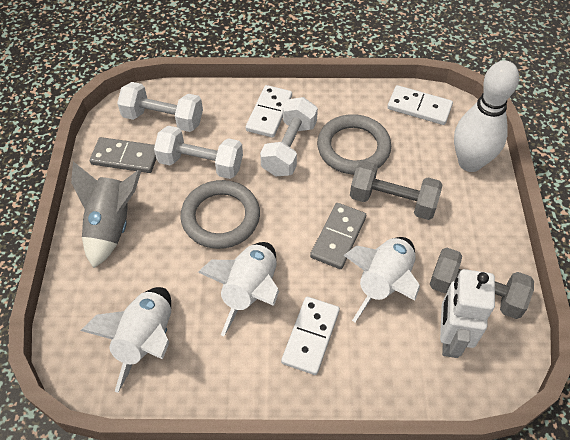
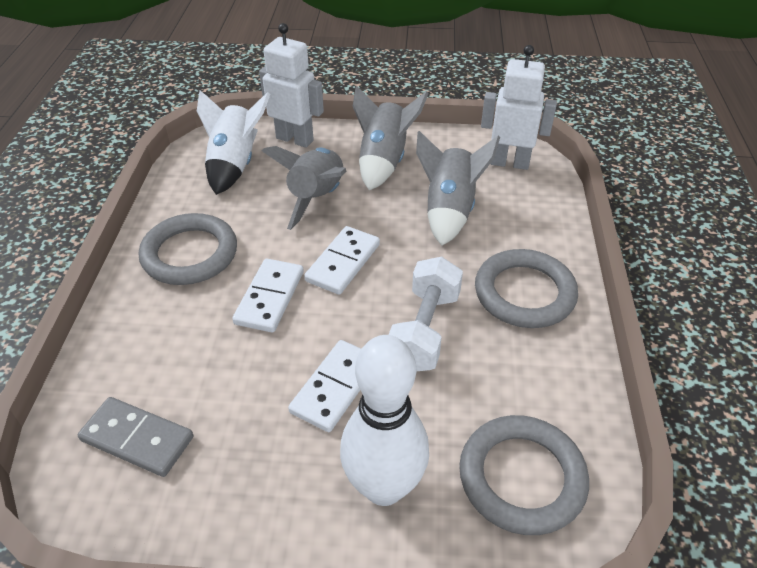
grey domino: 2 -> 1
grey dumbbell: 2 -> 0
grey ring: 2 -> 3
grey rocket: 1 -> 3
white dumbbell: 3 -> 1
white robot: 1 -> 2
white rocket: 3 -> 1

